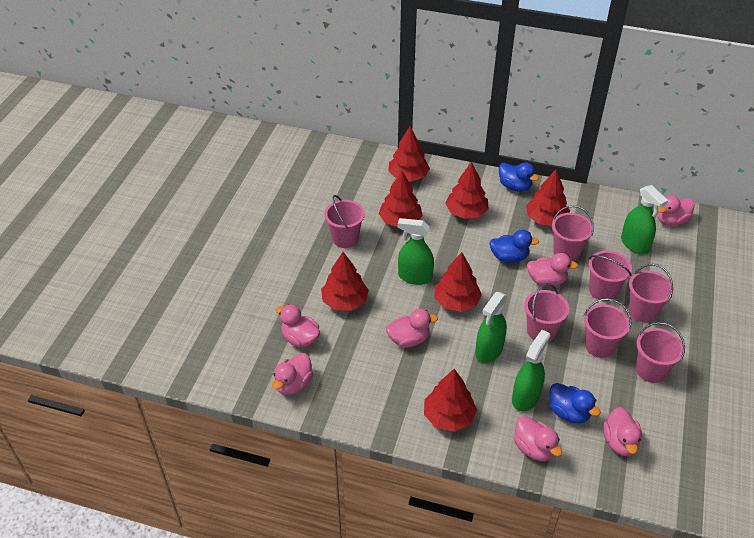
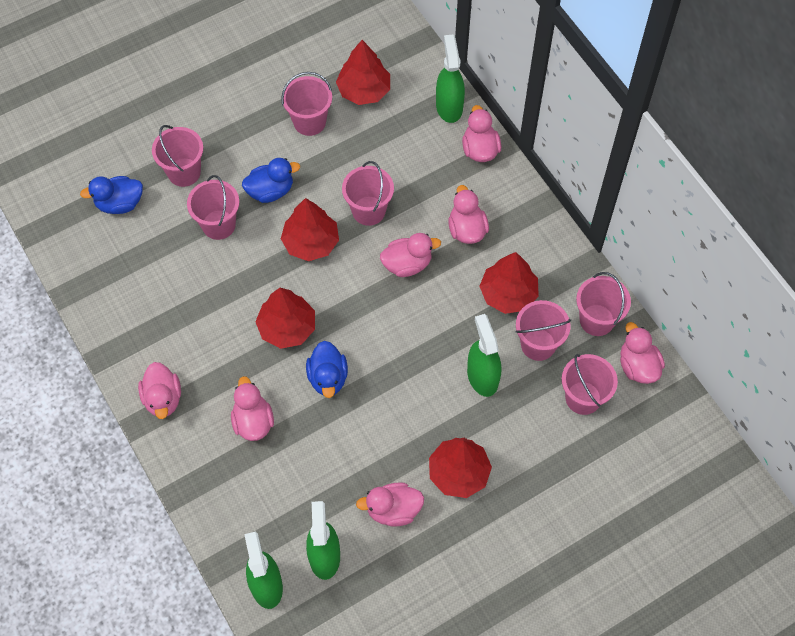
red tree: 7 -> 5

